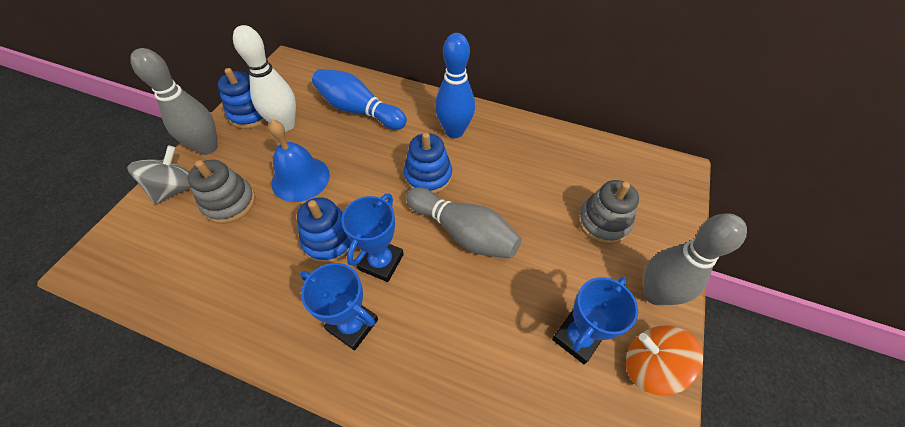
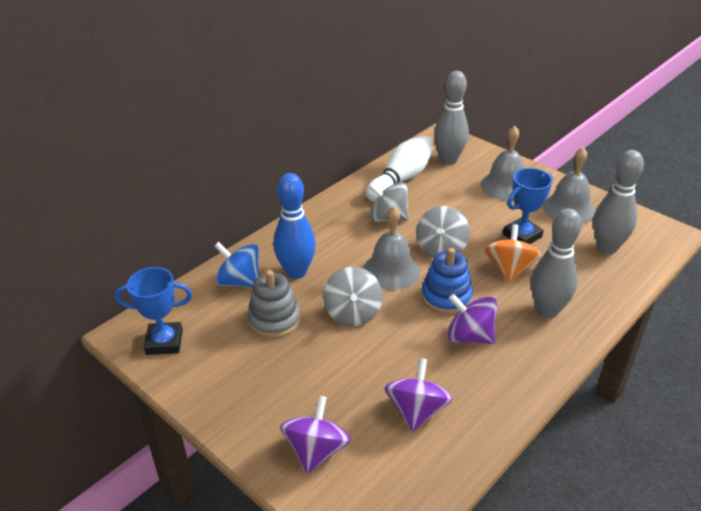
blue bell: 1 -> 0
blue bowling pin: 2 -> 1
blue spinning top: 0 -> 1
blue stacking toy: 3 -> 1
blue trophy: 3 -> 2
grey bell: 0 -> 3
grey spinning top: 1 -> 3
grey stacking toy: 2 -> 1
purple spinning top: 0 -> 3

